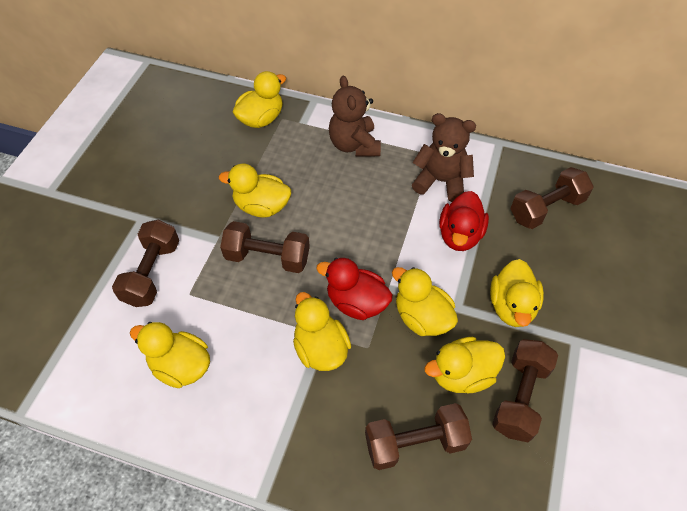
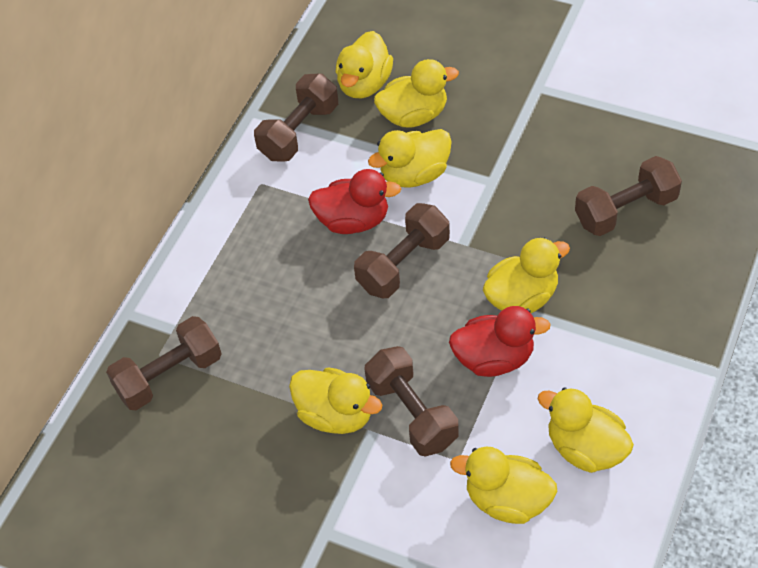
brown teddy bear: 2 -> 0

